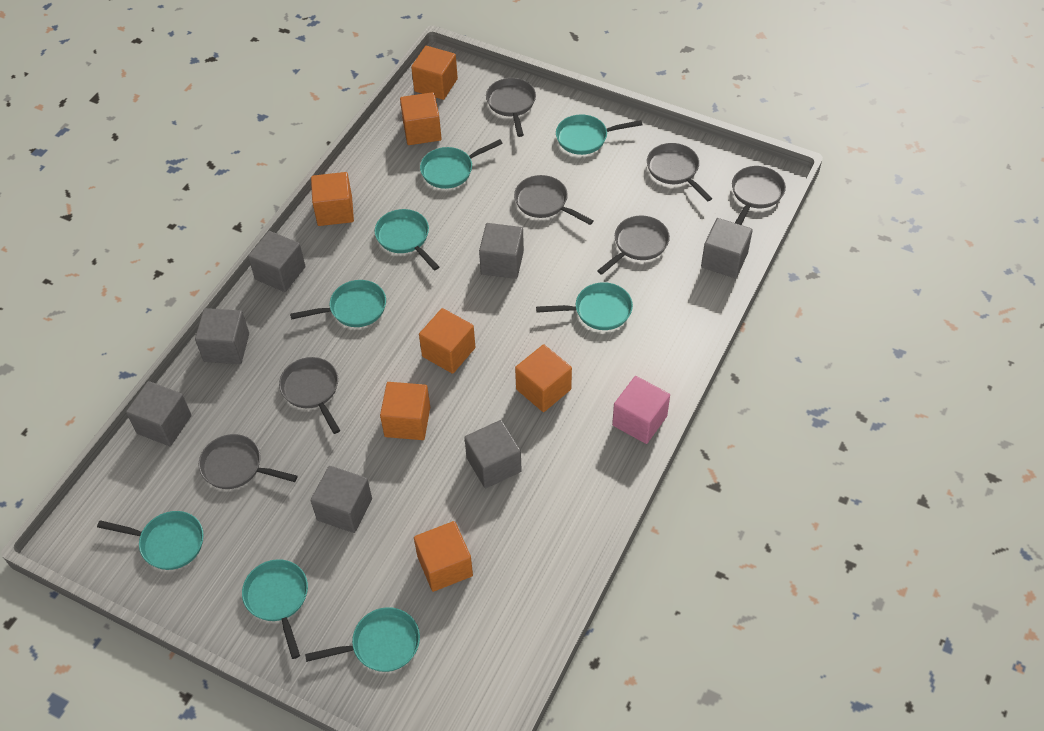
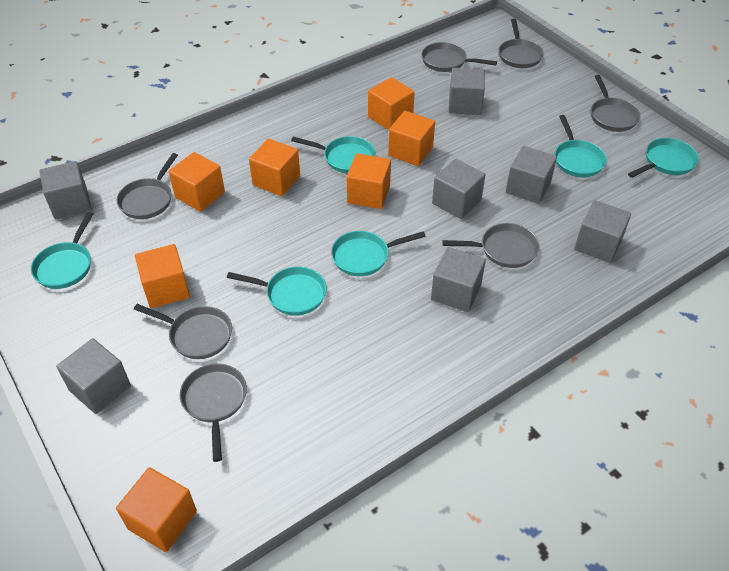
pink cube: 1 -> 0
turquoise pan: 8 -> 6

